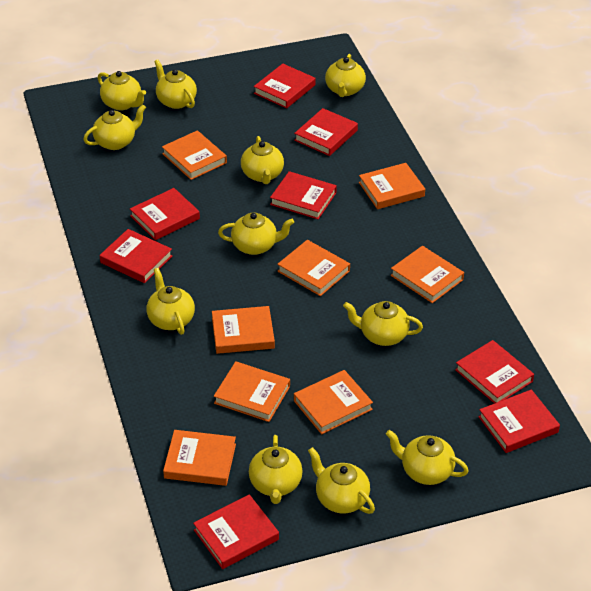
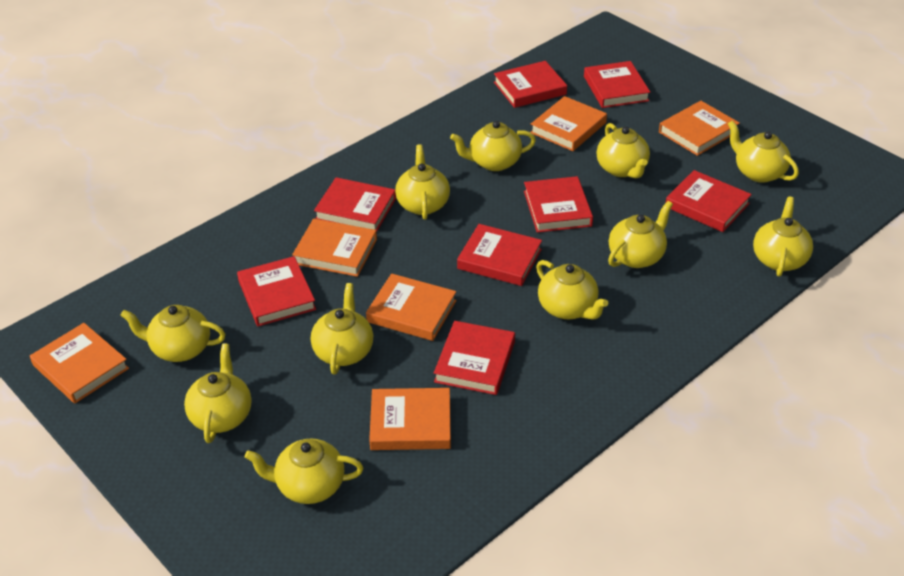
orange book: 8 -> 6

